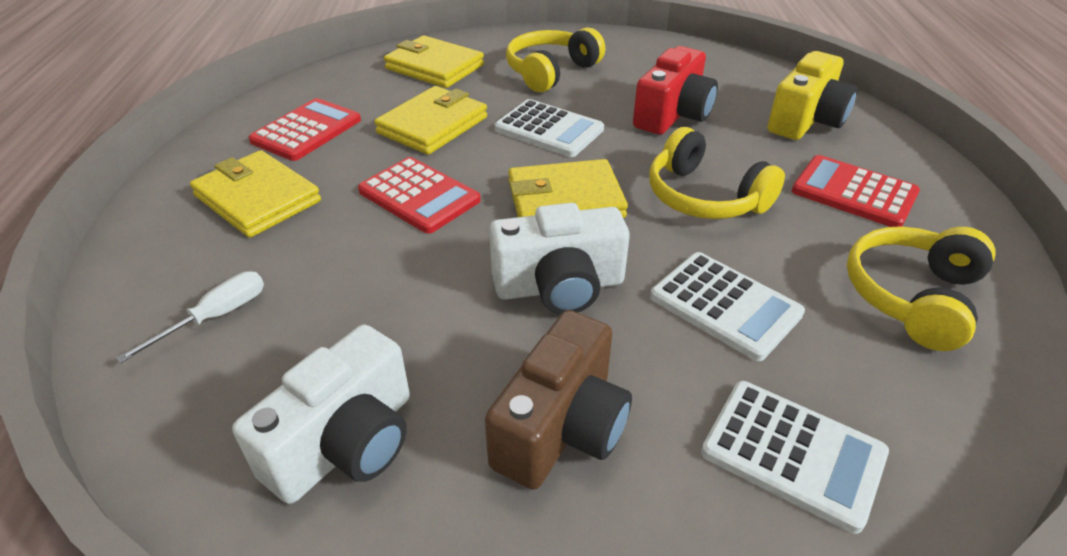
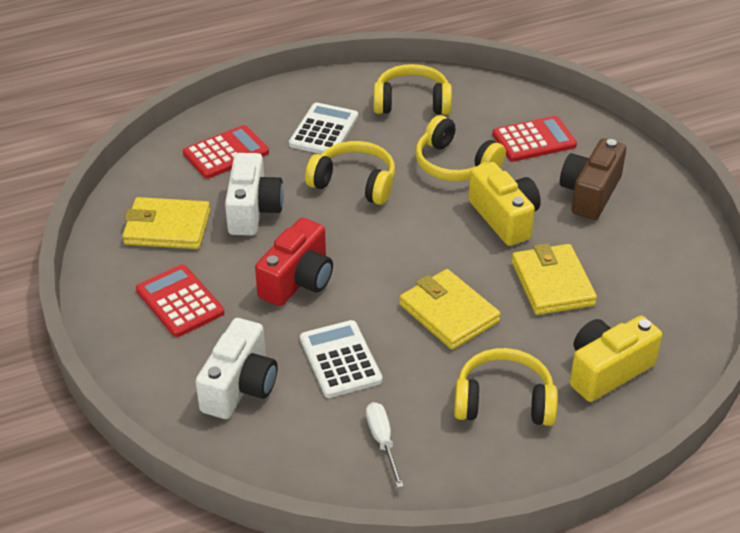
white calculator: 3 -> 2
yellow camera: 1 -> 2
yellow headphones: 3 -> 4
yellow wallet: 4 -> 3

